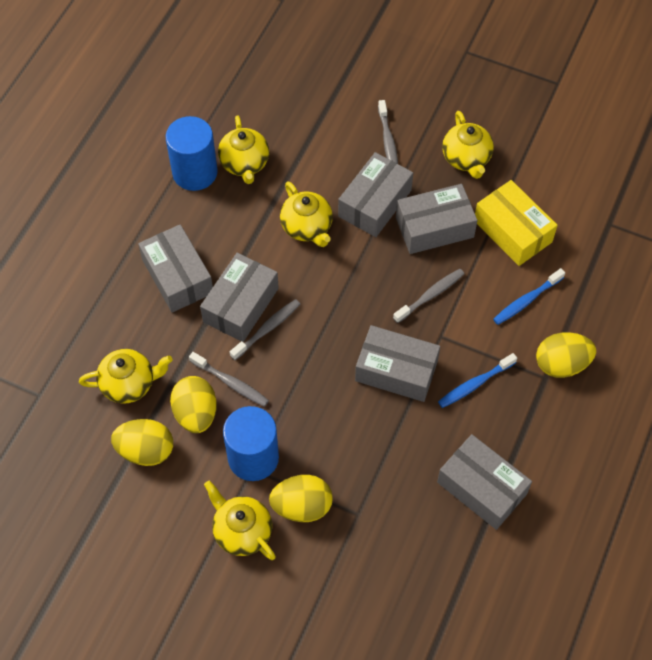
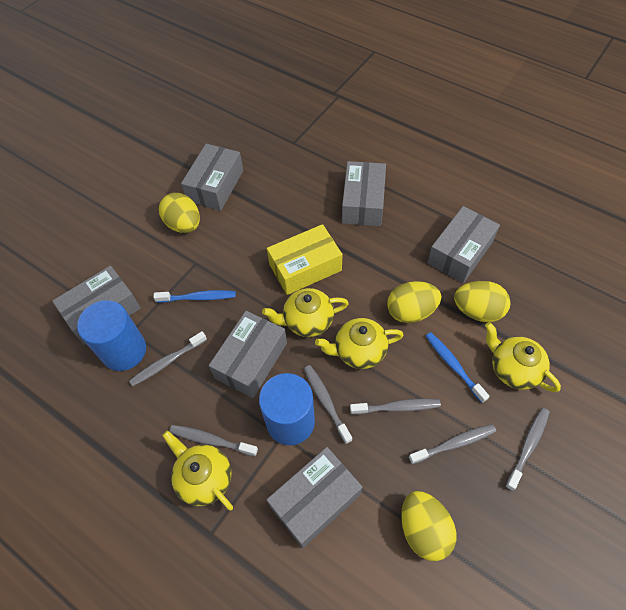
grey toothbrush: 4 -> 6
yellow teapot: 5 -> 4

